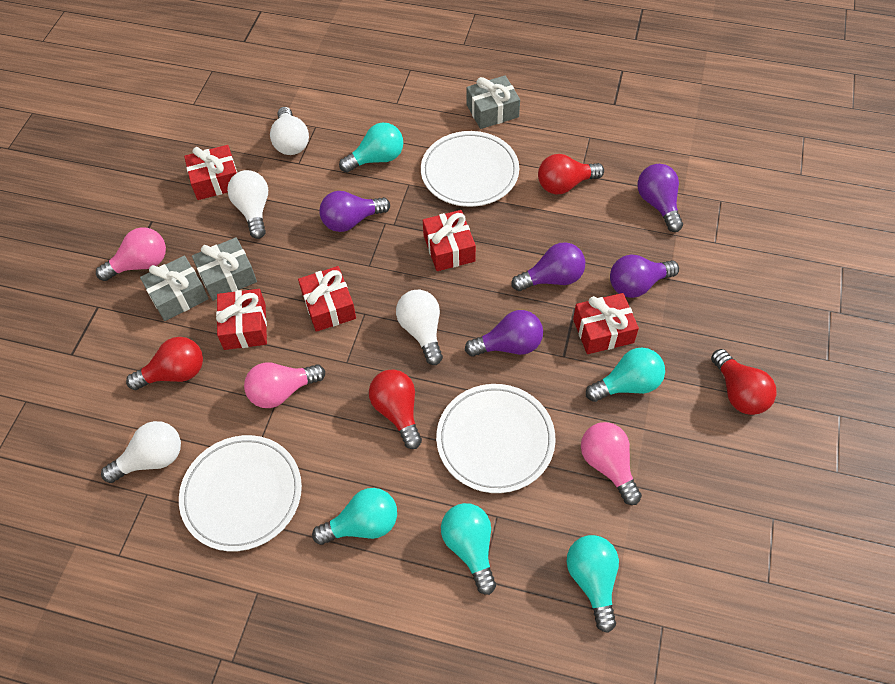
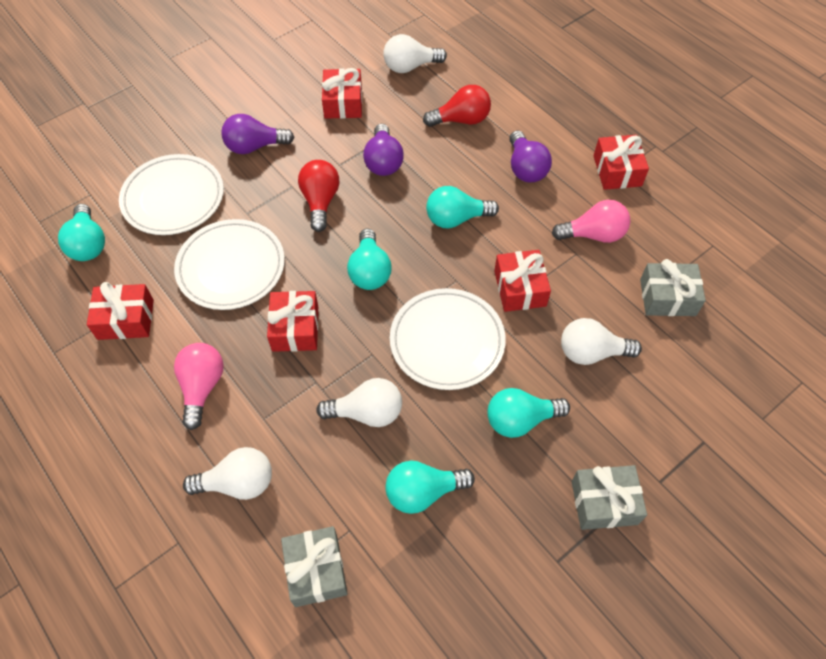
pink light bulb: 3 -> 2
purple light bulb: 5 -> 3
red light bulb: 4 -> 2

